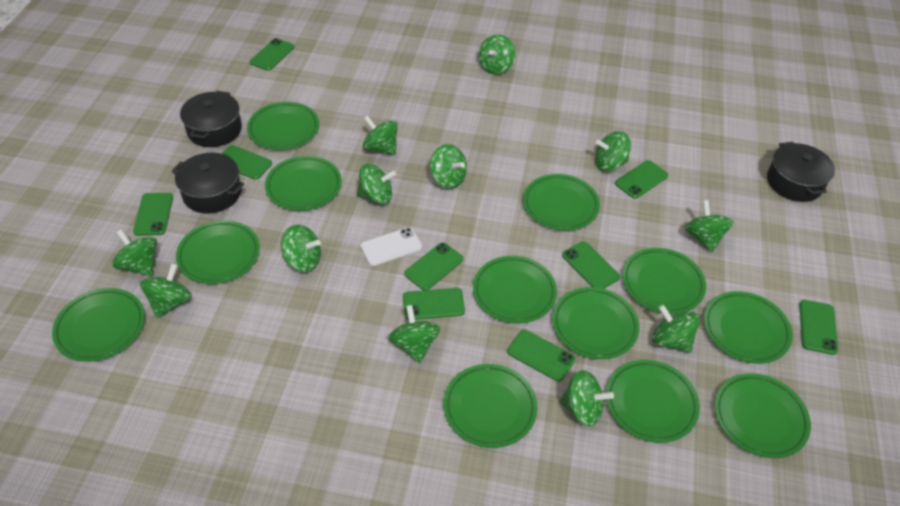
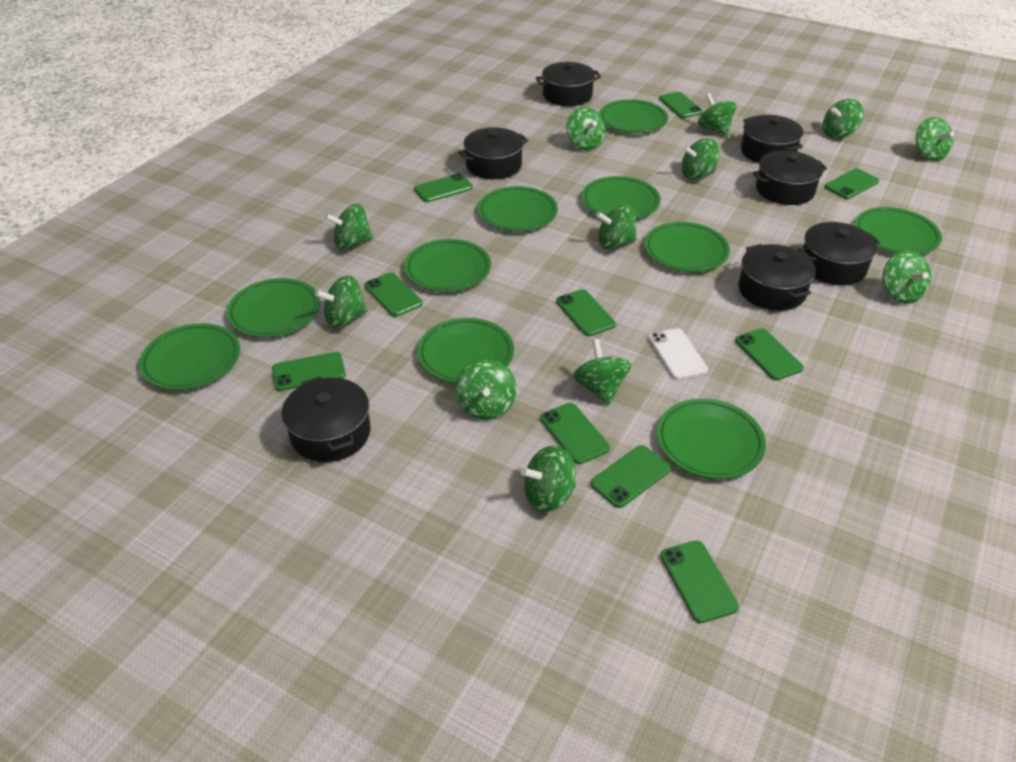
black pot: 3 -> 7
green phone: 9 -> 10
green plate: 12 -> 10

